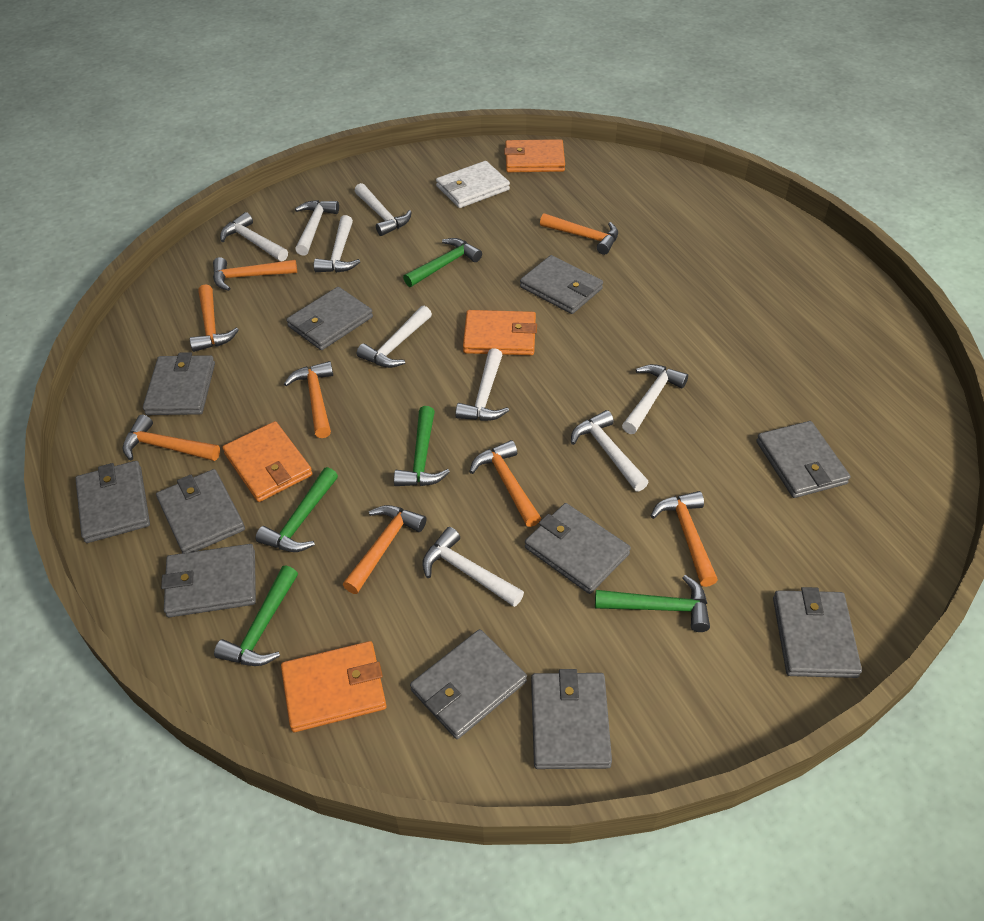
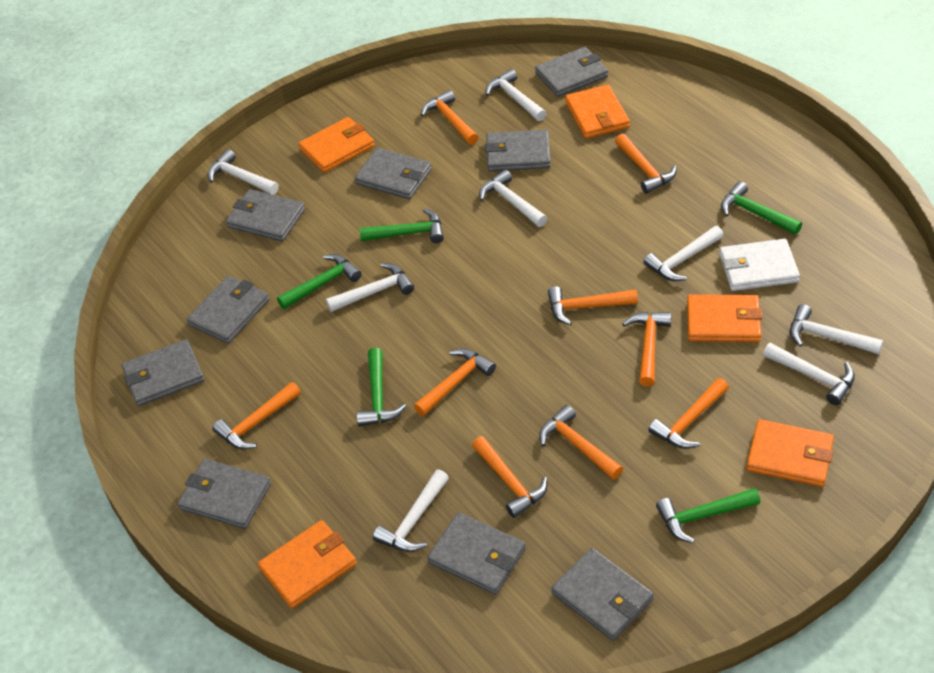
grey wallet: 11 -> 9
orange hammer: 8 -> 9
orange wallet: 4 -> 5
white hammer: 9 -> 8

